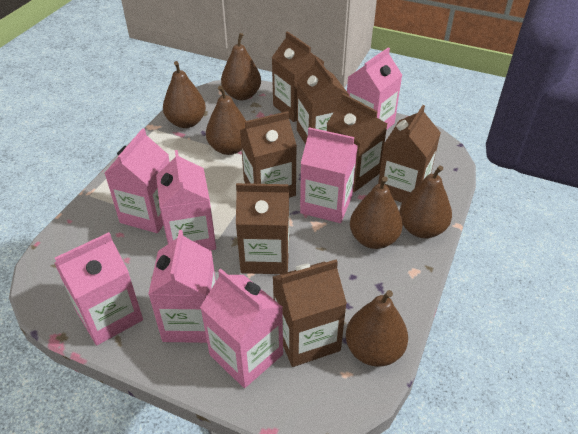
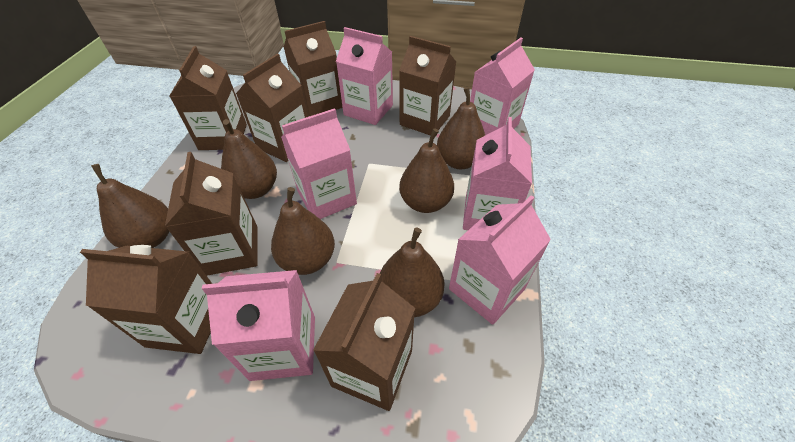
pink carton: 7 -> 6

